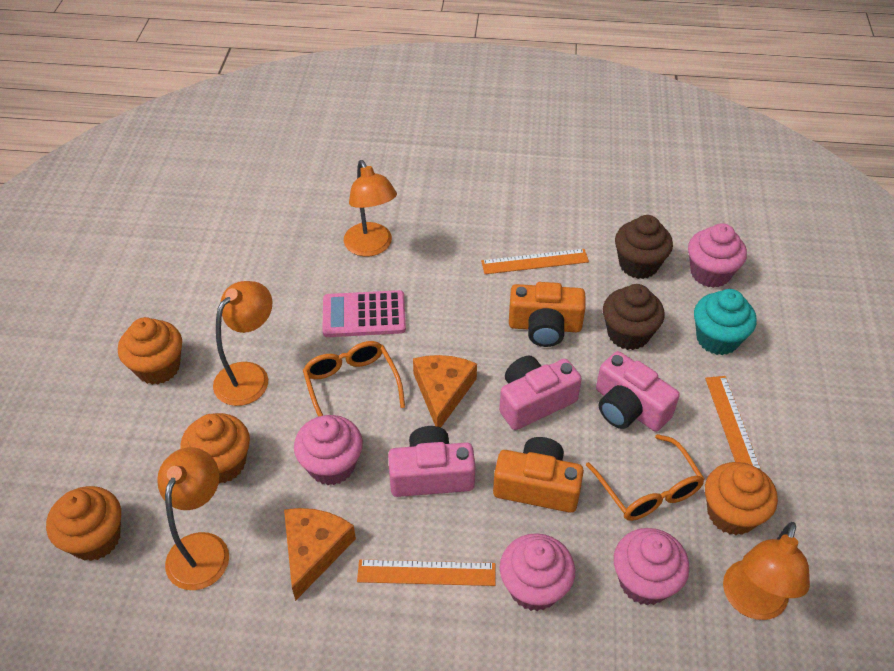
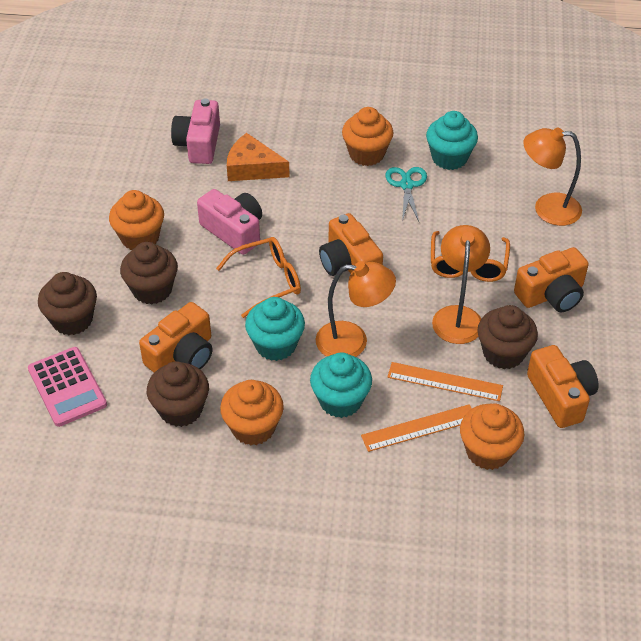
brown cupcake: 2 -> 4
orange camera: 2 -> 4
orange cheese: 2 -> 1
orange lamp: 4 -> 3
orange ruler: 3 -> 2
pink camera: 3 -> 2
pink cupcake: 4 -> 0
turquoise cupcake: 1 -> 3
turquoise scissors: 0 -> 1

